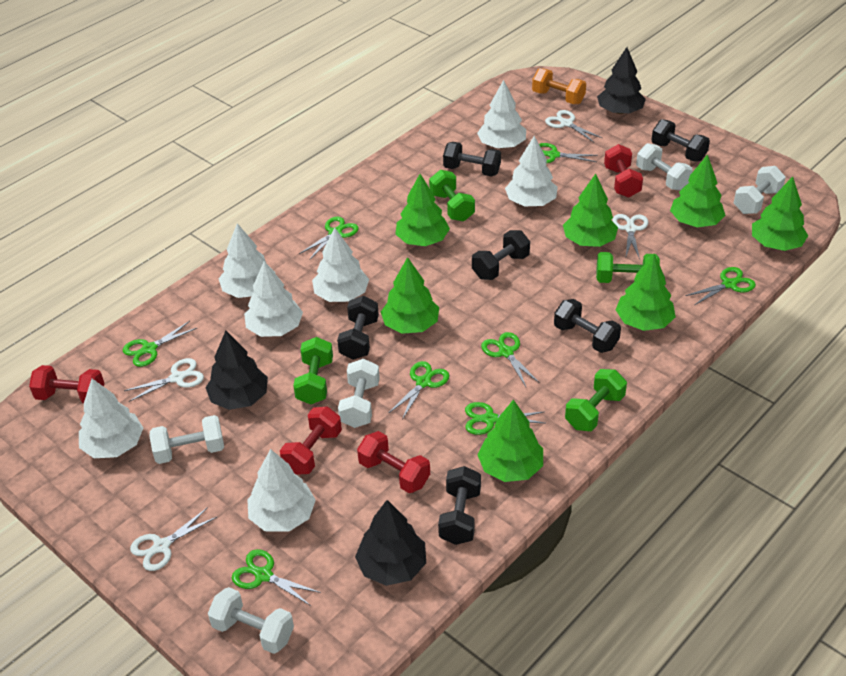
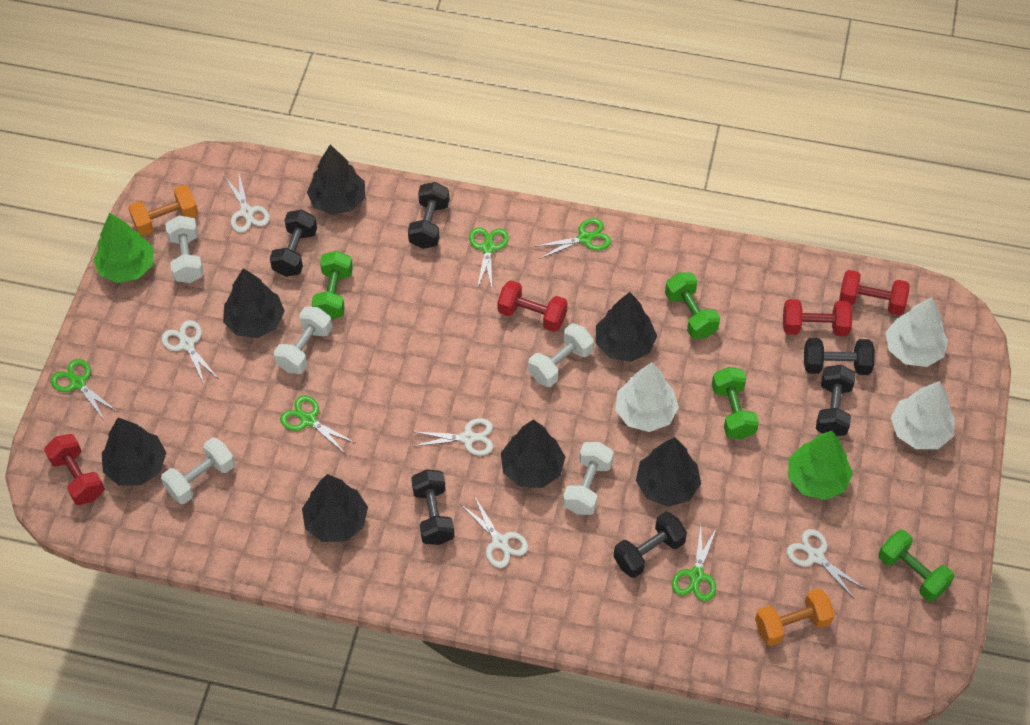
black tree: 3 -> 7
green scissors: 8 -> 5
green tree: 7 -> 2
orange dumbbell: 1 -> 2
white scissors: 4 -> 5
white tree: 7 -> 3

